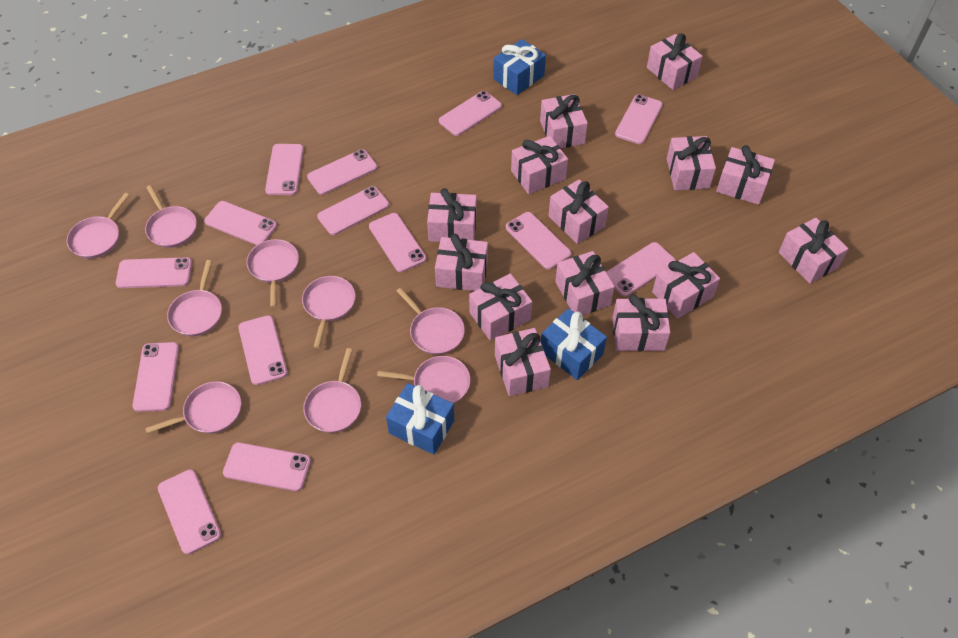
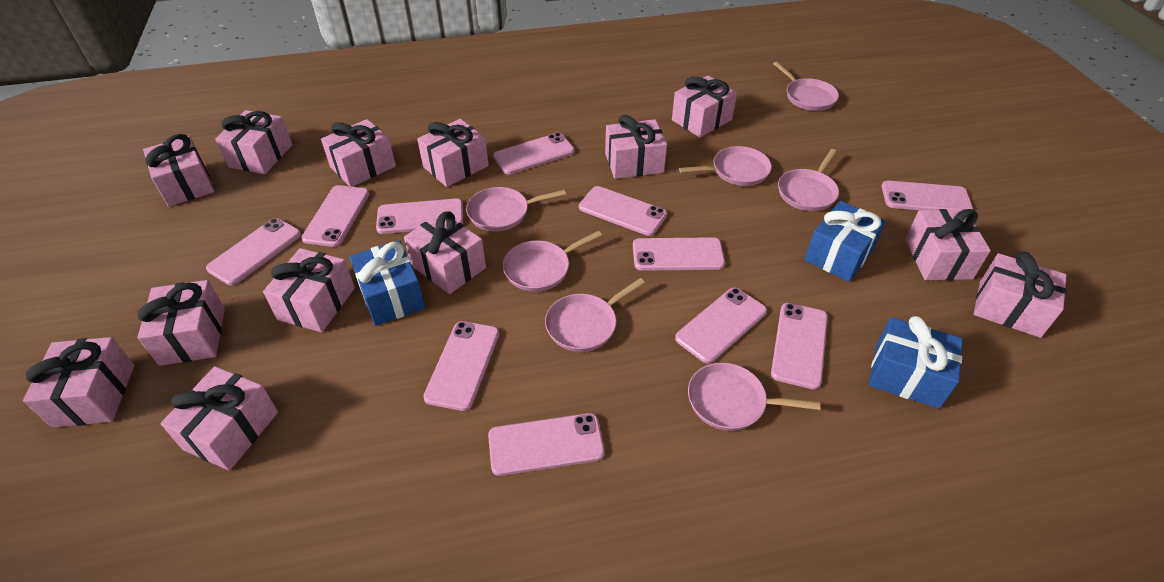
pink gift: 14 -> 13
pink pan: 9 -> 7
pink phone: 14 -> 11

